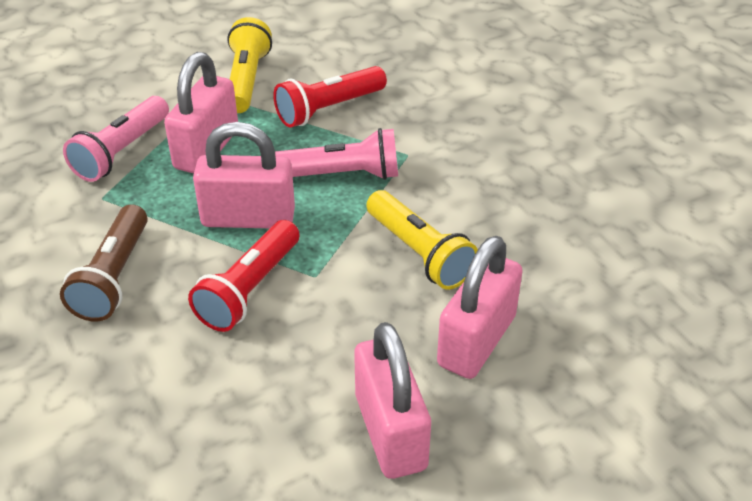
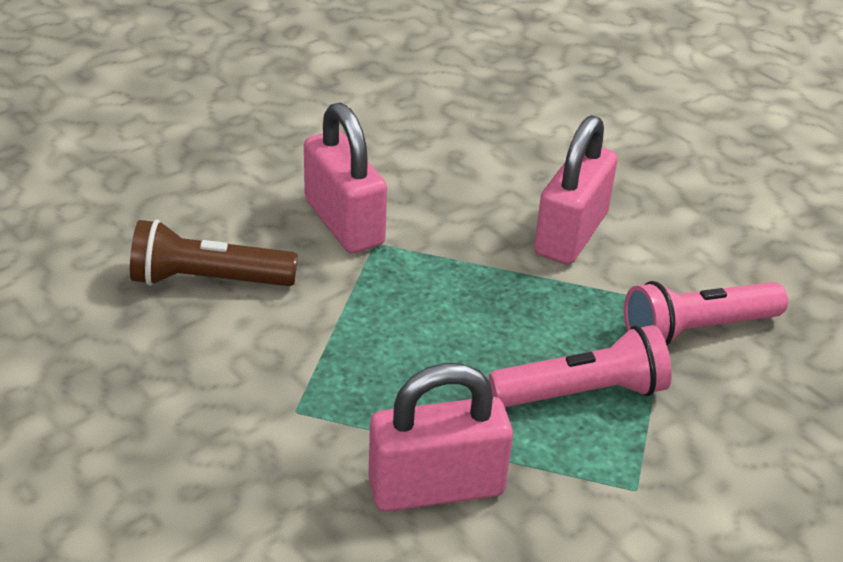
pink padlock: 4 -> 3
red flashlight: 2 -> 0
yellow flashlight: 2 -> 0

